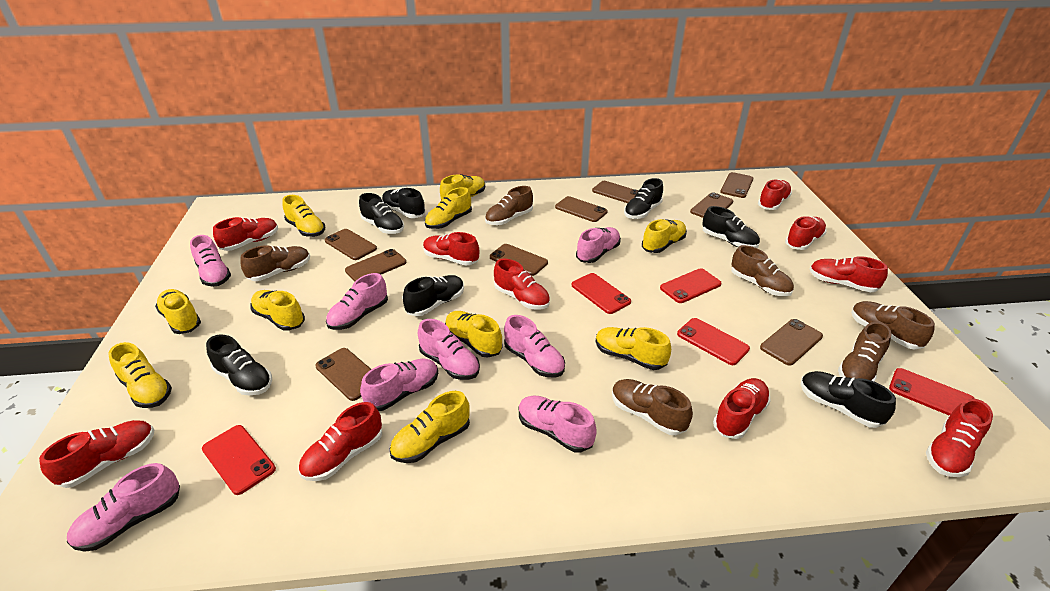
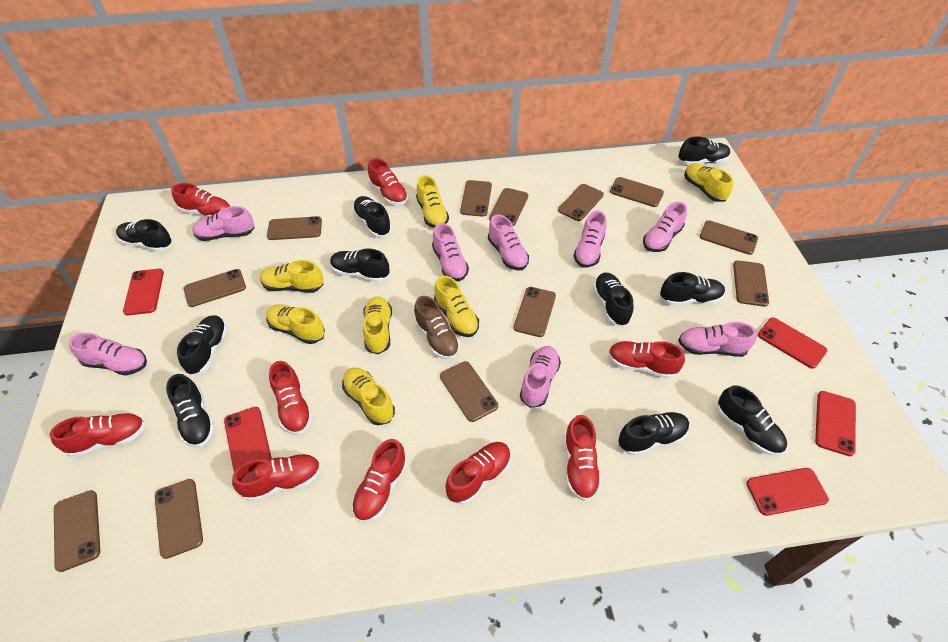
black shoe: 7 -> 10
brown phone: 9 -> 12
brown shoe: 6 -> 1
red shoe: 10 -> 9
yellow shoe: 10 -> 7

